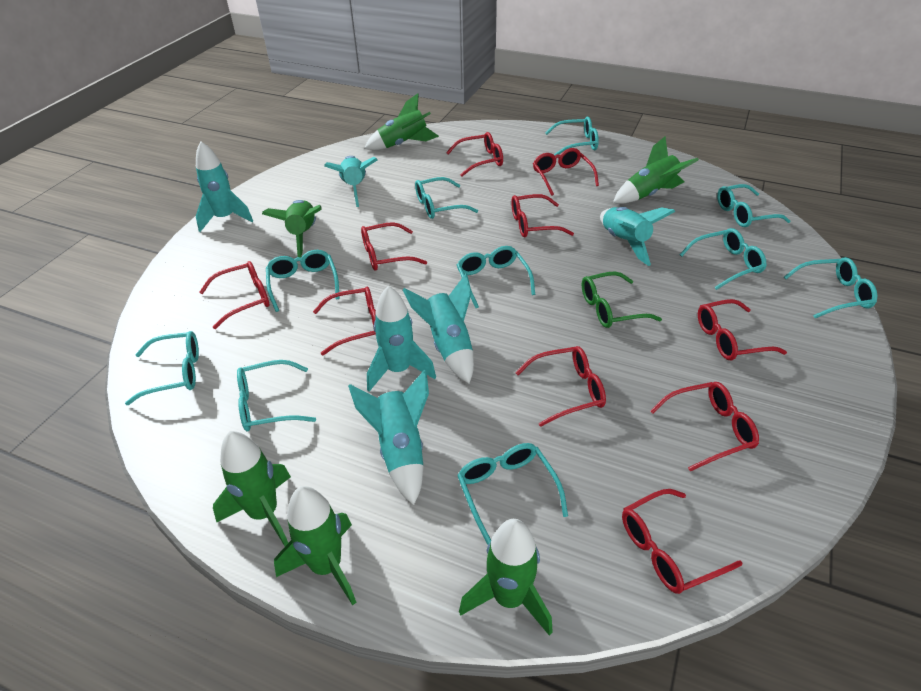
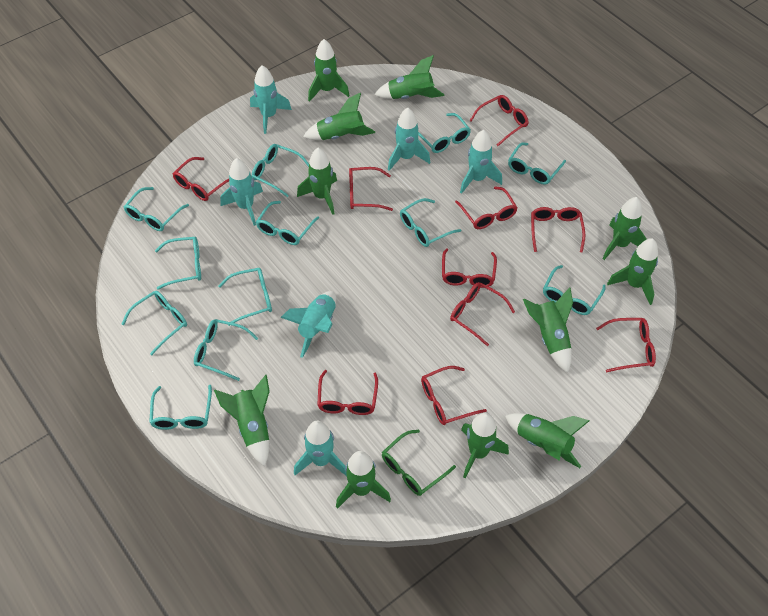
green rocket: 6 -> 11
turquoise glasses: 10 -> 12

